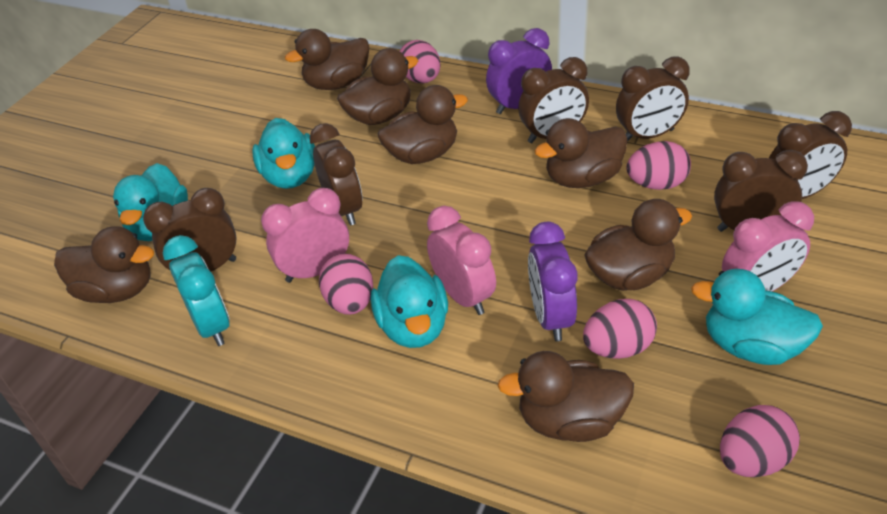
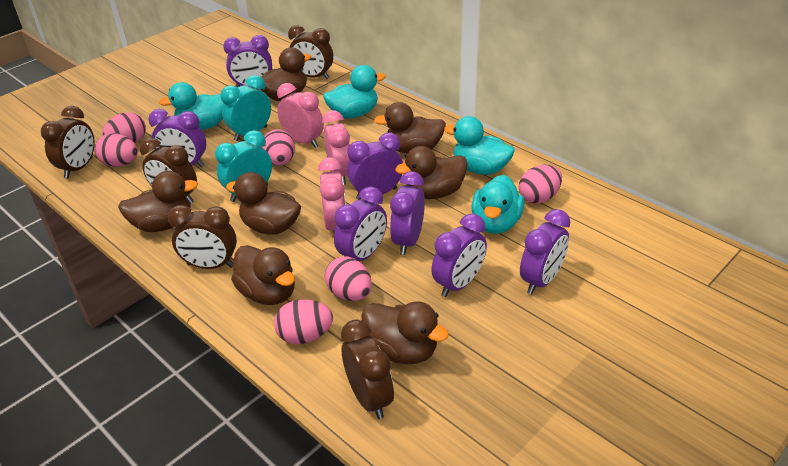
brown clock: 6 -> 5
pink egg: 5 -> 6
purple clock: 2 -> 7
turquoise clock: 1 -> 2

